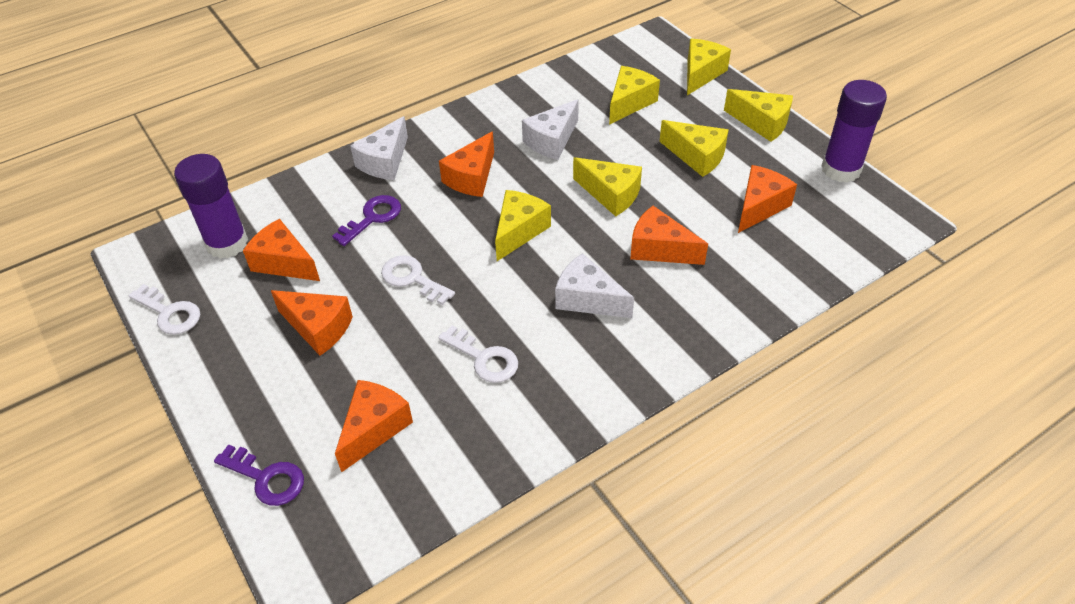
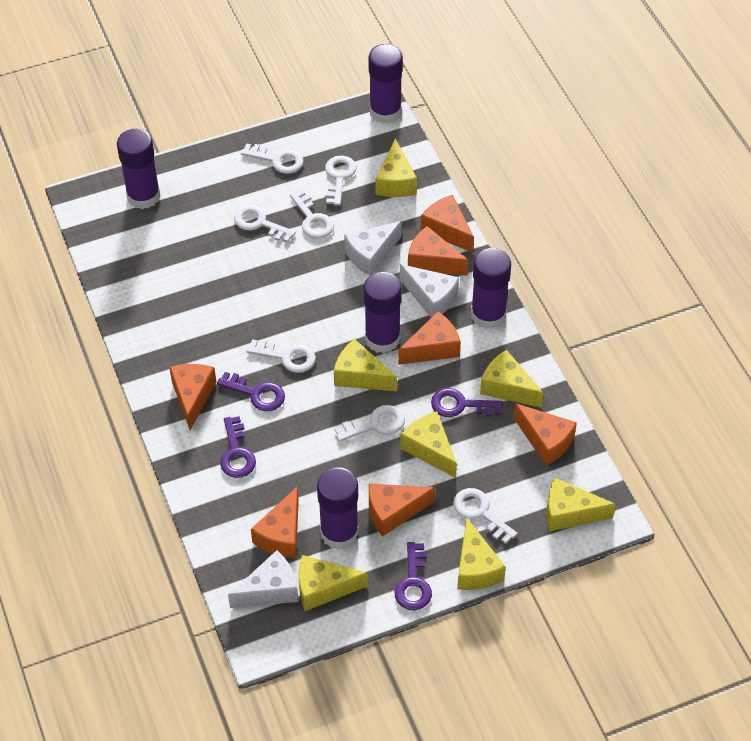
orange cheese: 6 -> 7
purple glue stick: 2 -> 5
purple key: 2 -> 4
white key: 3 -> 7
yellow cheese: 6 -> 7

